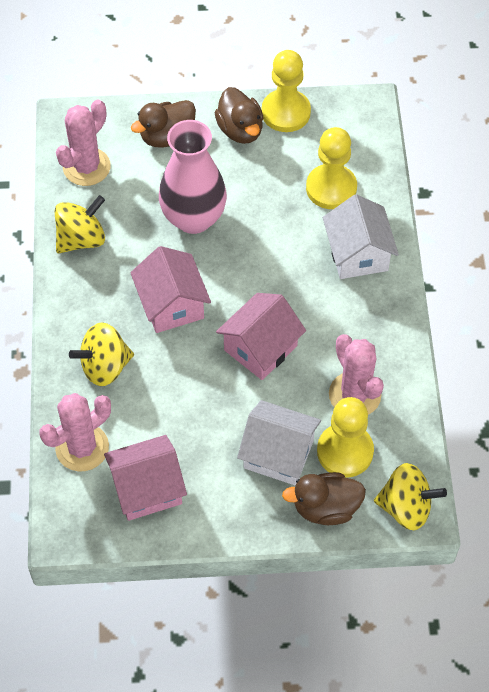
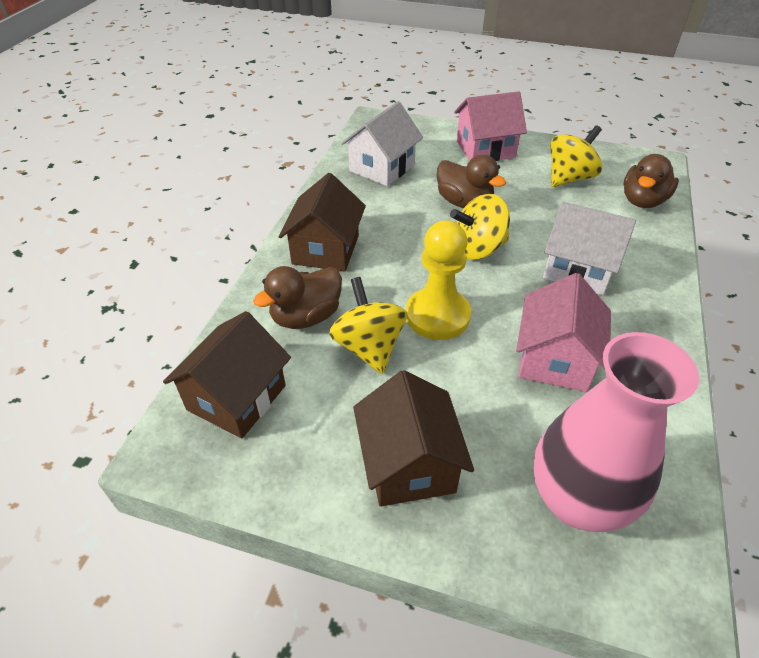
brown house: 0 -> 3
pink cactus: 3 -> 0
pink house: 3 -> 2
yellow pawn: 3 -> 1

